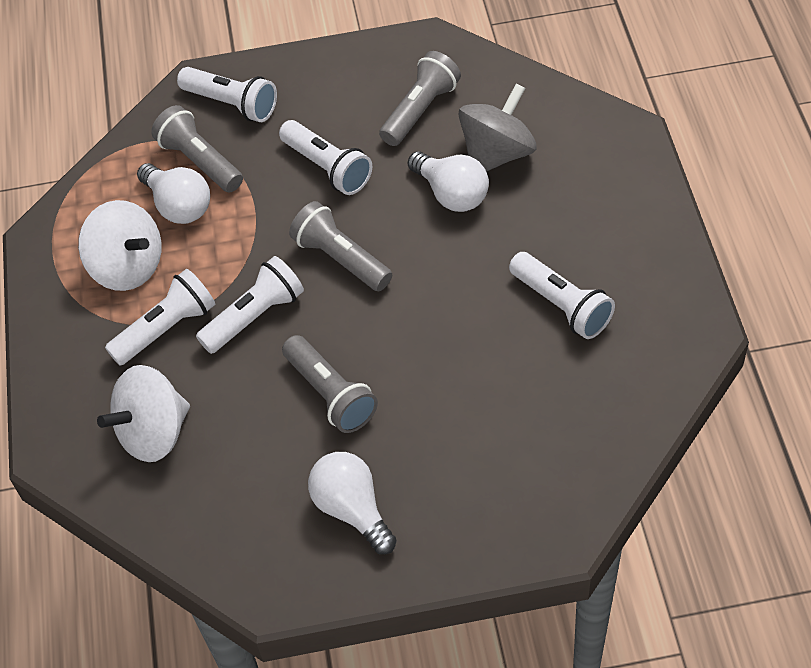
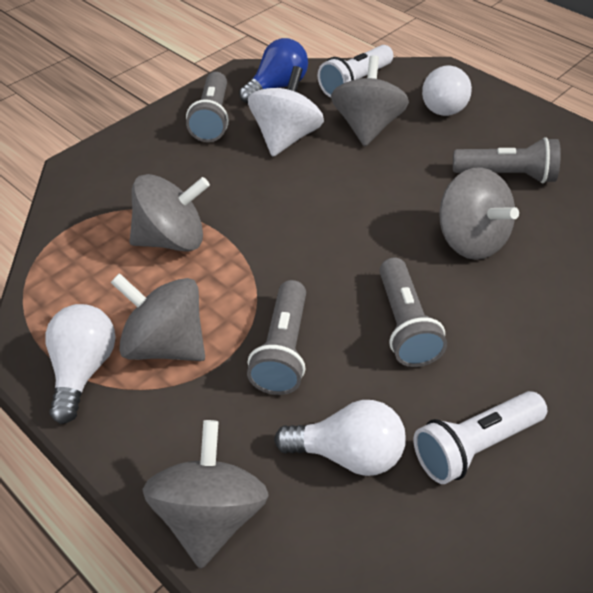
blue light bulb: 0 -> 1
grey spinning top: 1 -> 5
white flashlight: 5 -> 2
white spinning top: 2 -> 1

